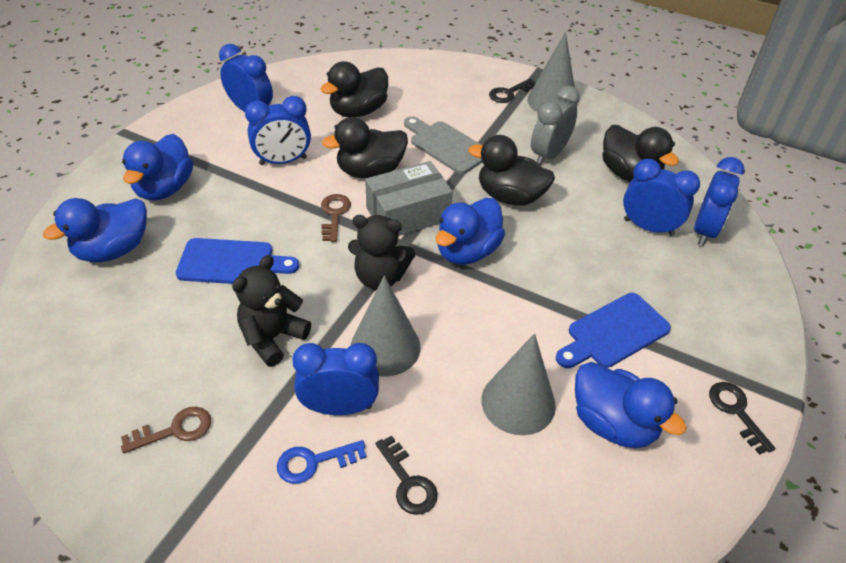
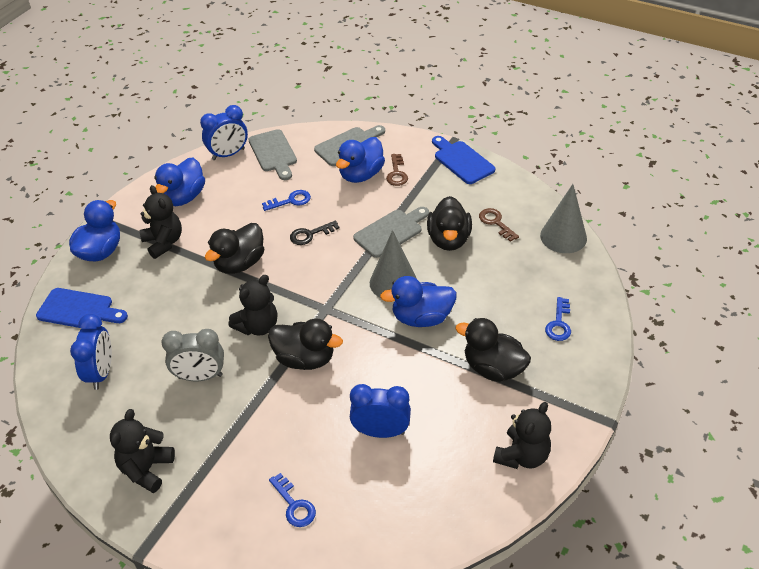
black key: 3 -> 1
black teddy bear: 2 -> 4
blue clock: 5 -> 3
blue key: 1 -> 3
grey box: 1 -> 0
grey cone: 3 -> 2
grey cutting board: 1 -> 3

